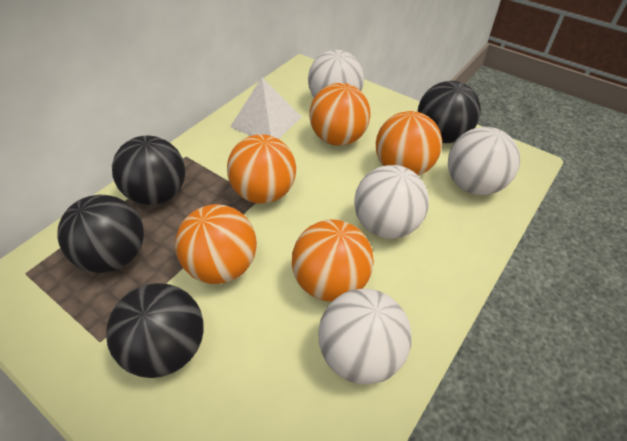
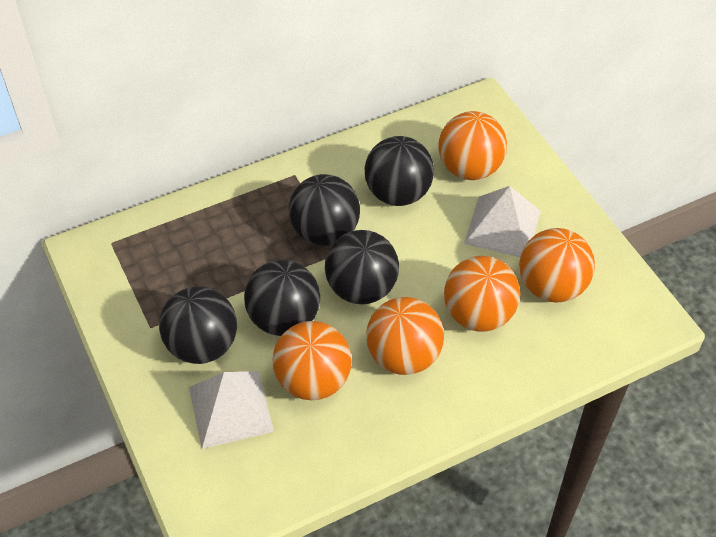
black ball: 4 -> 5
white ball: 4 -> 0
white pyramid: 1 -> 2

